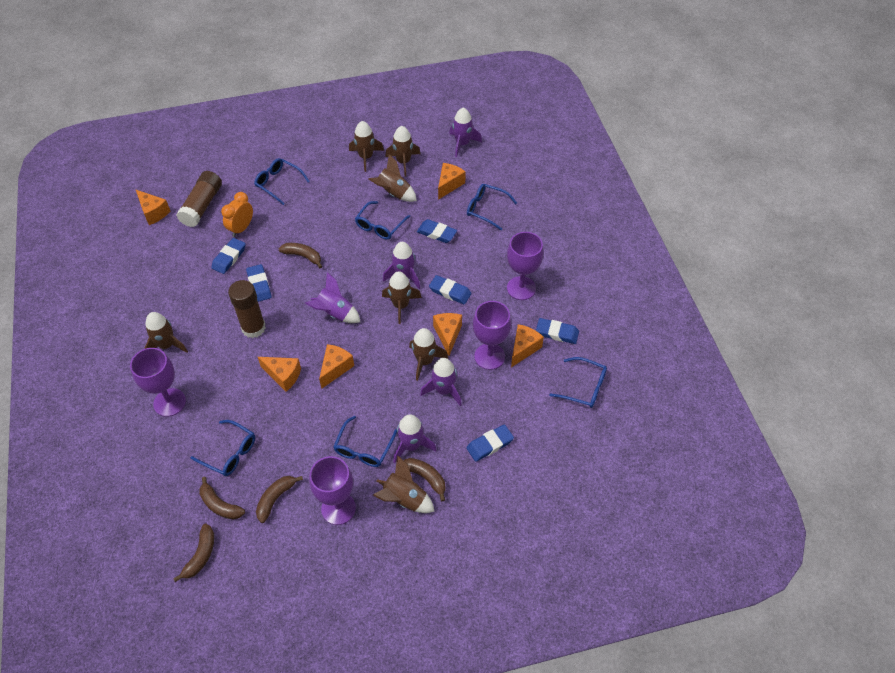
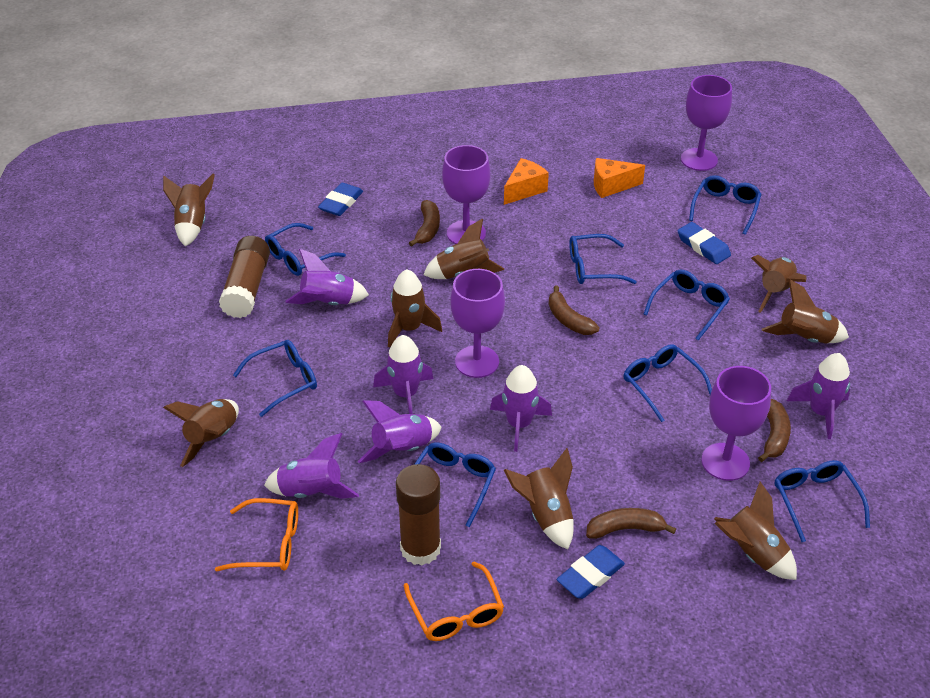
blue eraser: 6 -> 3
blue glasses: 6 -> 8
brown banana: 5 -> 4
brown rocket: 7 -> 8
orange cheese: 6 -> 2
orange clock: 1 -> 0
orange glasses: 0 -> 2
purple rocket: 5 -> 6

